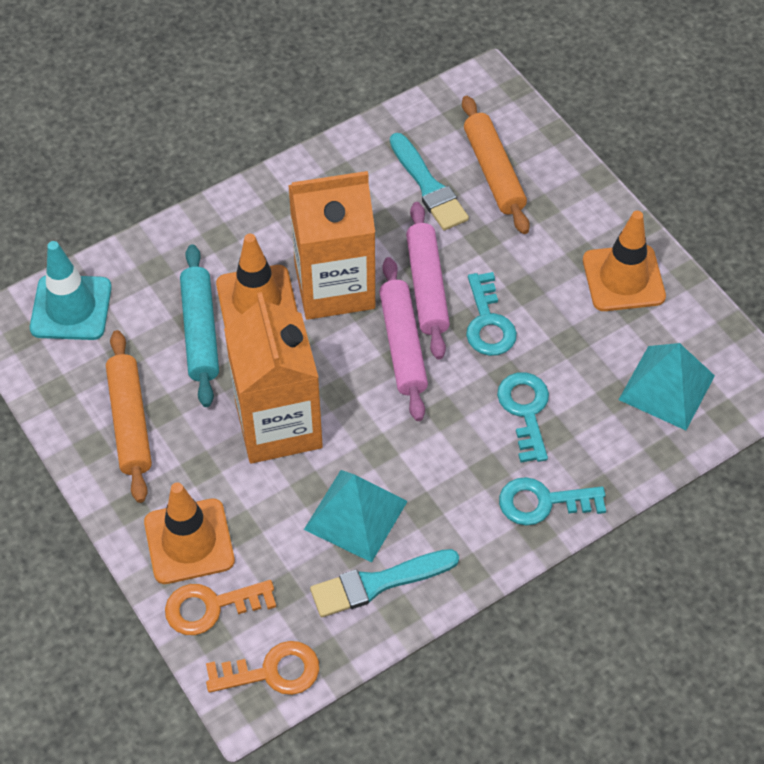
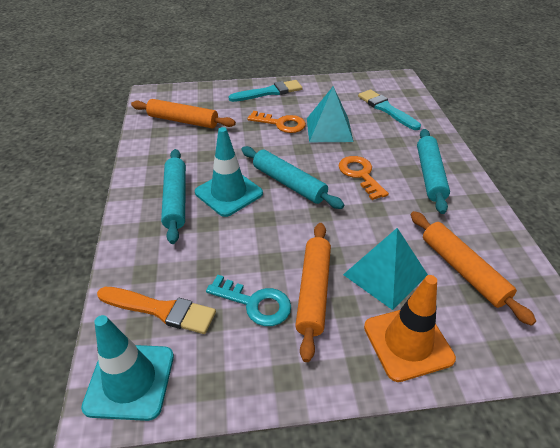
orange brush: 0 -> 1
orange carton: 2 -> 0
orange rolling pin: 2 -> 3
orange traffic cone: 3 -> 1
pink rolling pin: 2 -> 0
turquoise key: 3 -> 1
turquoise rolling pin: 1 -> 3
turquoise traffic cone: 1 -> 2

